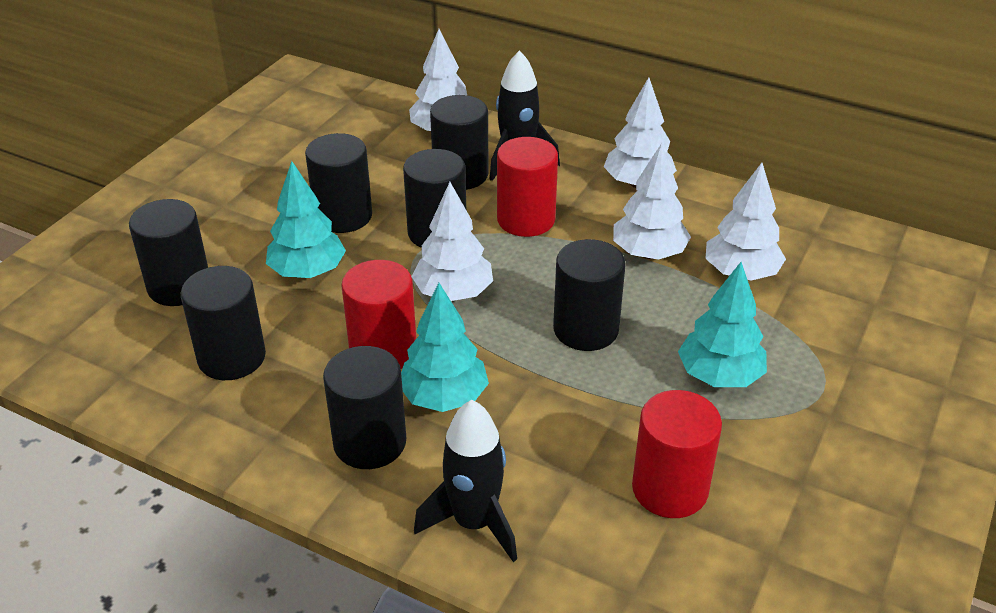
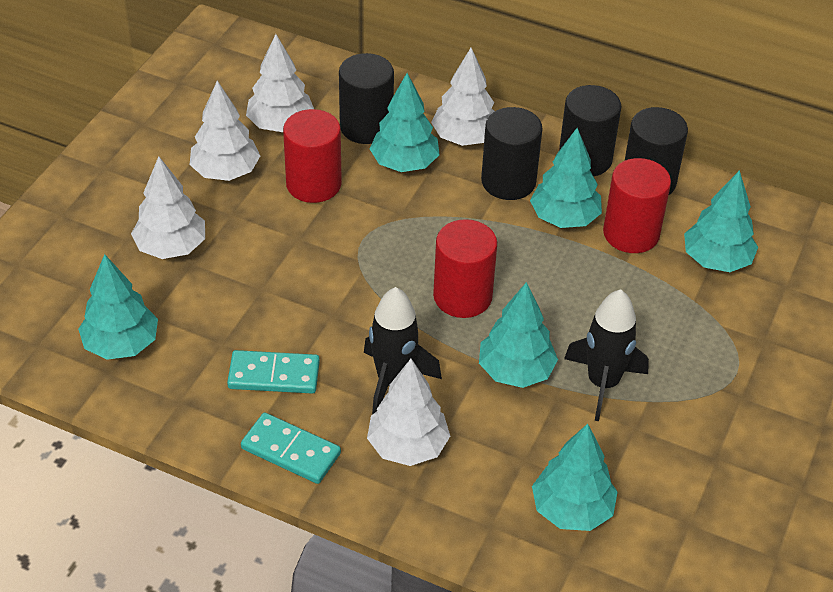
black cylinder: 7 -> 4
turquoise domino: 0 -> 2
turquoise tree: 3 -> 6

